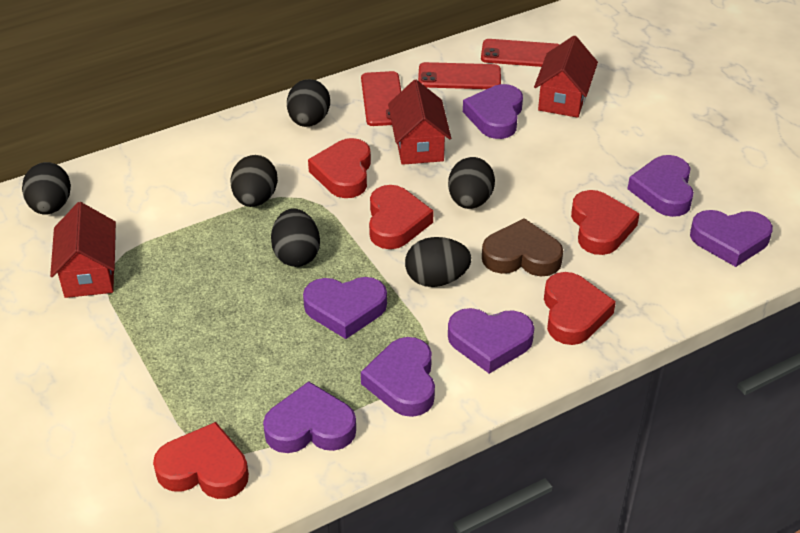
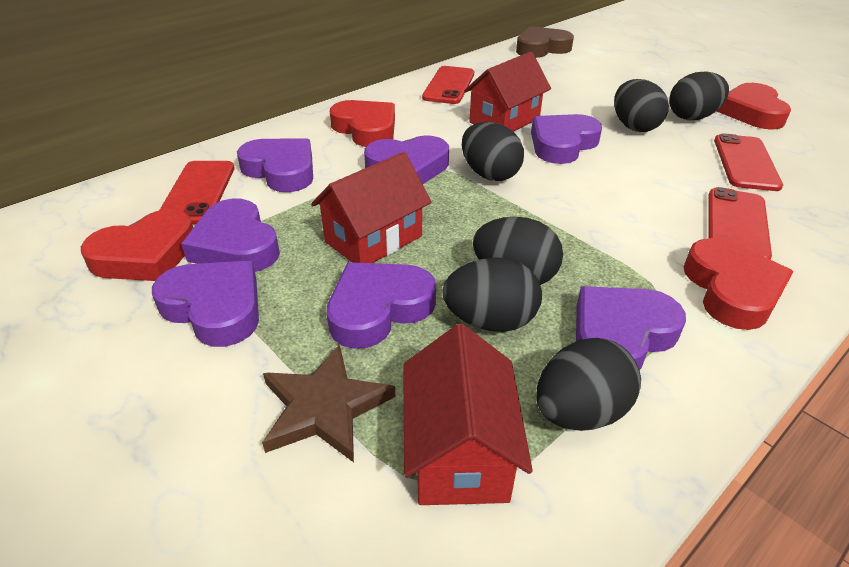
brown star: 0 -> 1
red heart: 5 -> 4
red phone: 3 -> 4

